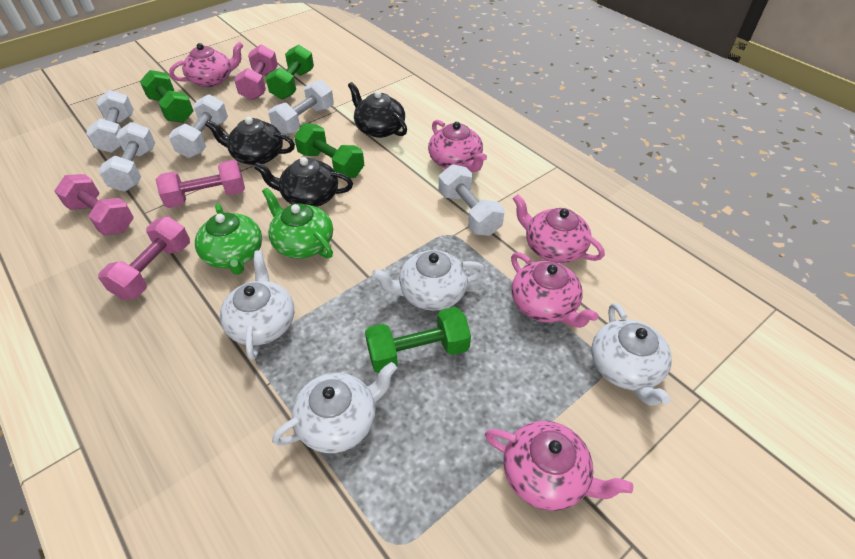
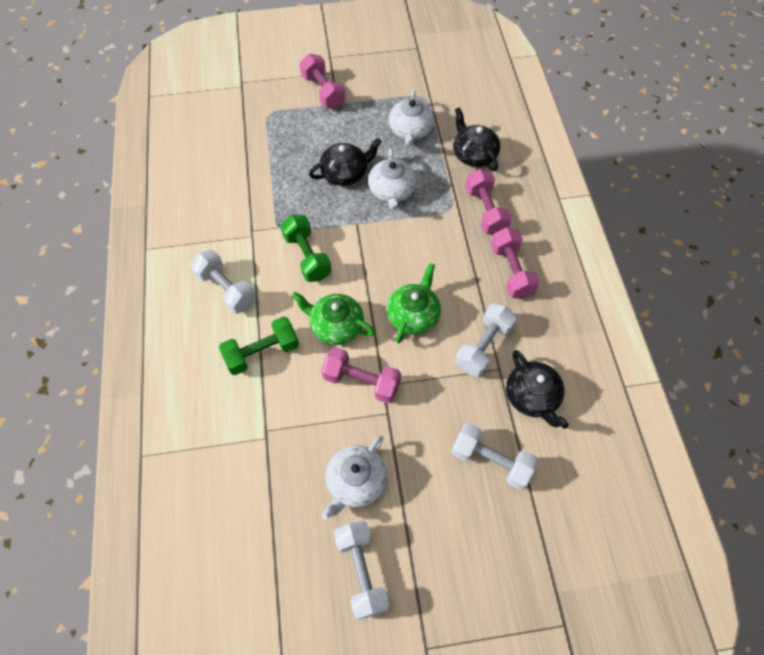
green dumbbell: 4 -> 2
pink teapot: 5 -> 0
white dumbbell: 5 -> 4
white teapot: 4 -> 3

